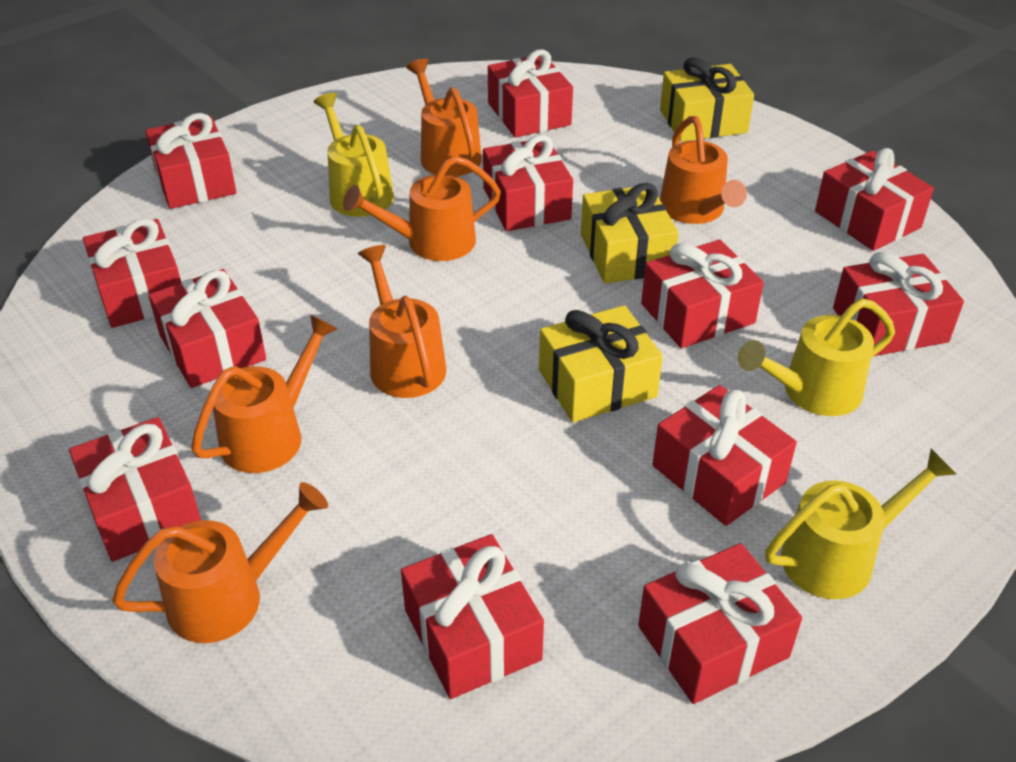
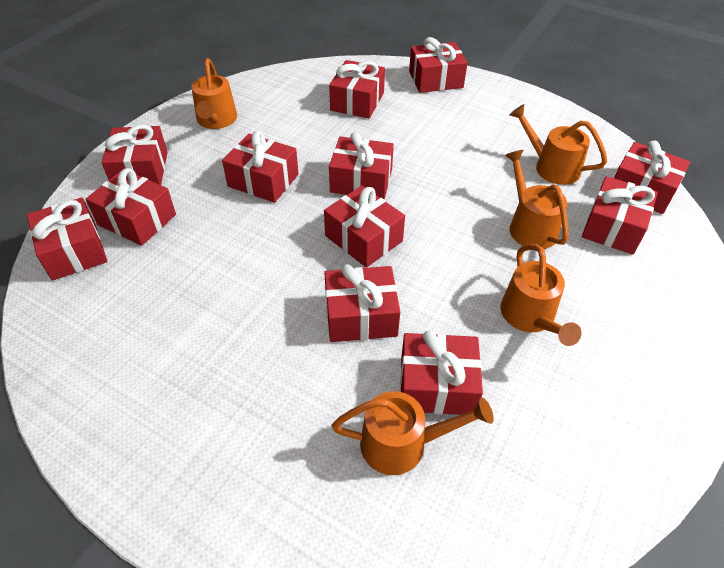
orange watering can: 6 -> 5
yellow gift: 3 -> 0
yellow watering can: 3 -> 0

